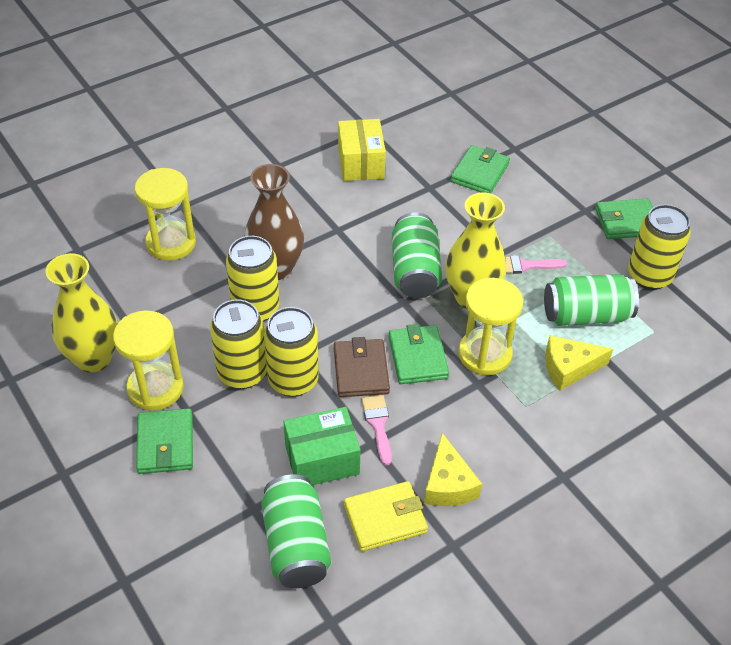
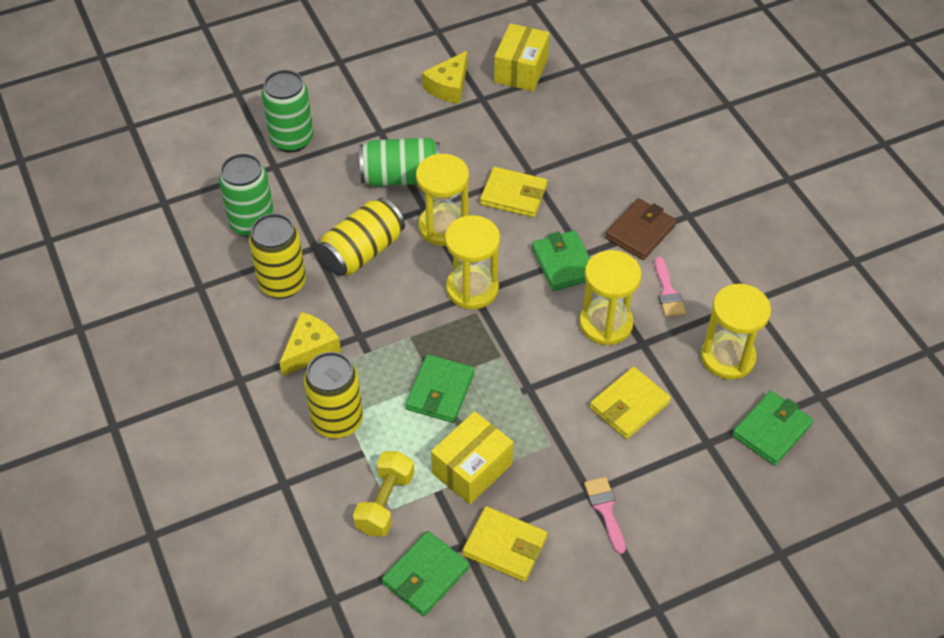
brown vase: 1 -> 0
green box: 1 -> 0
yellow box: 1 -> 2
yellow can: 4 -> 3
yellow dumbbell: 0 -> 1
yellow hourglass: 3 -> 4
yellow vase: 2 -> 0
yellow wallet: 1 -> 3

